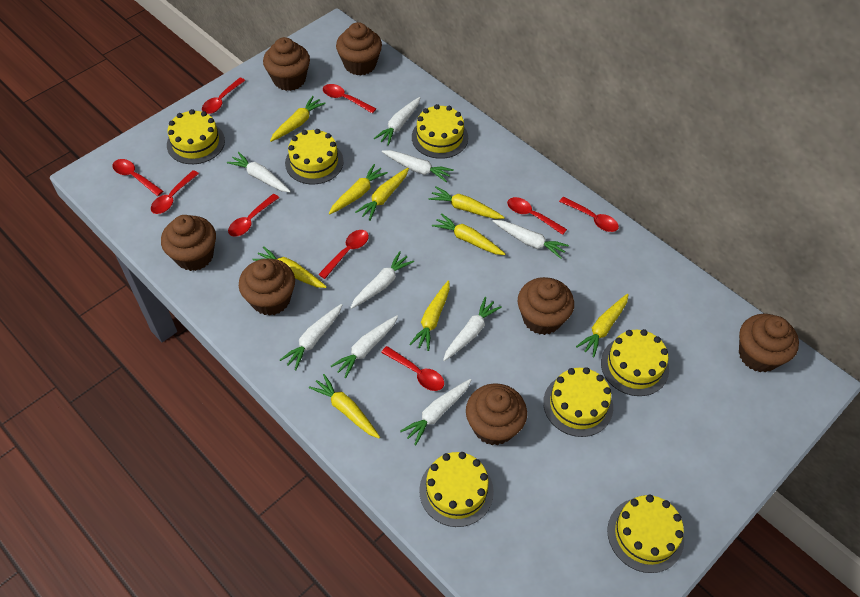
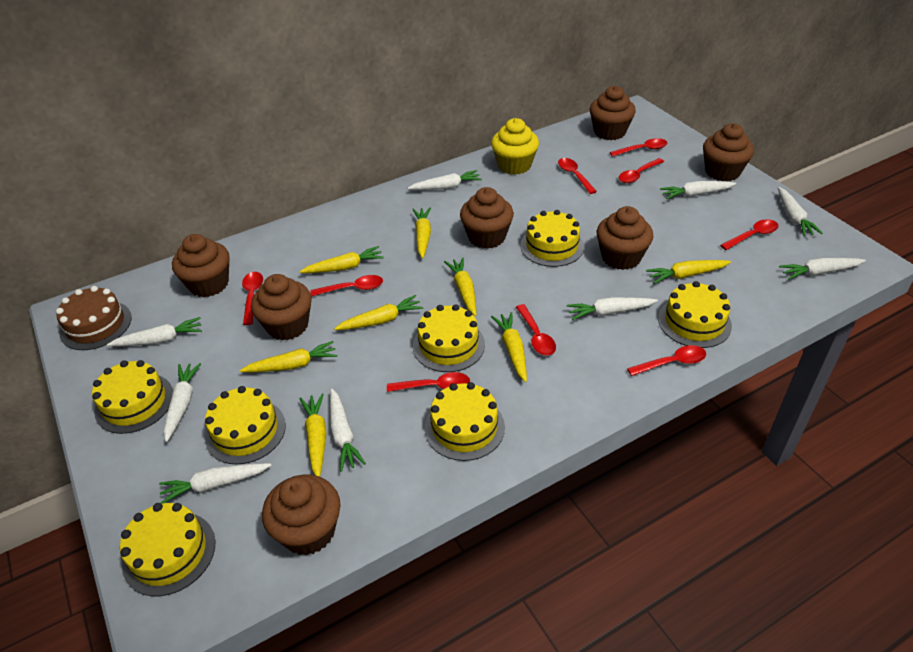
brown cake: 0 -> 1
yellow carrot: 9 -> 8
yellow cupcake: 0 -> 1

